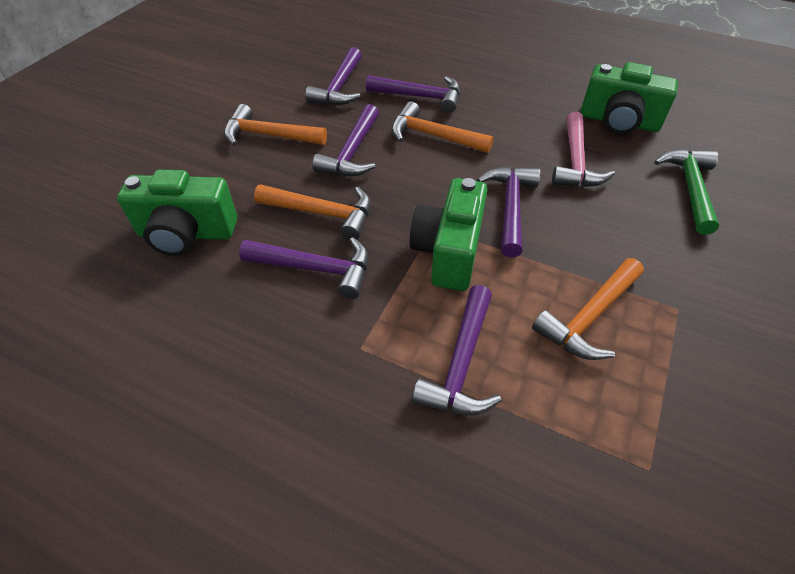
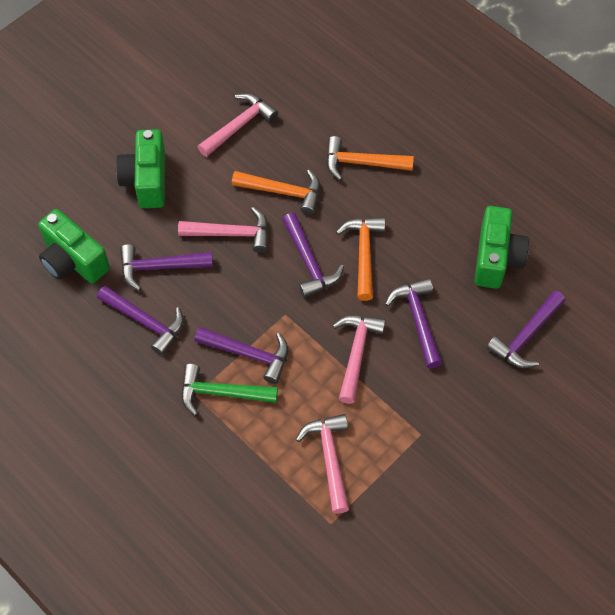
orange hammer: 4 -> 3
pink hammer: 1 -> 4

